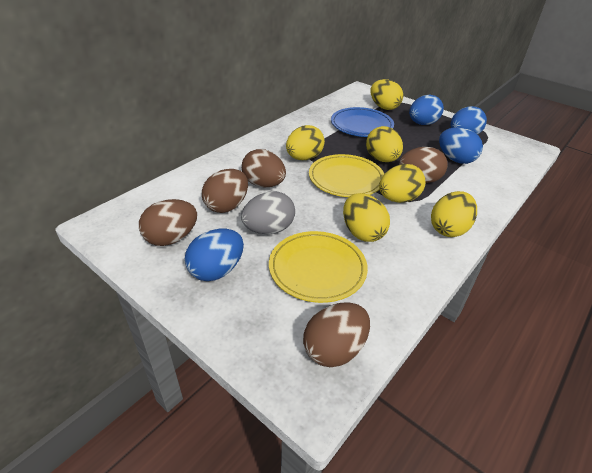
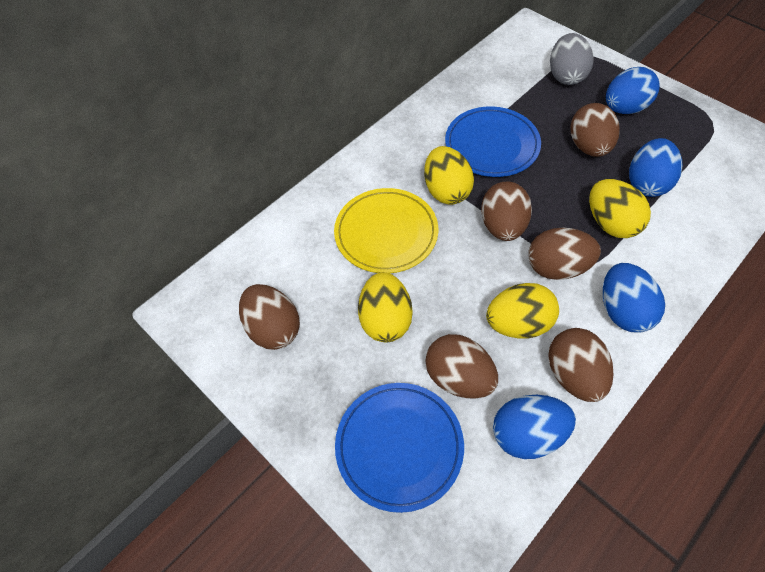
blue plate: 1 -> 2
brown egg: 5 -> 6
yellow egg: 6 -> 4
yellow plate: 2 -> 1

